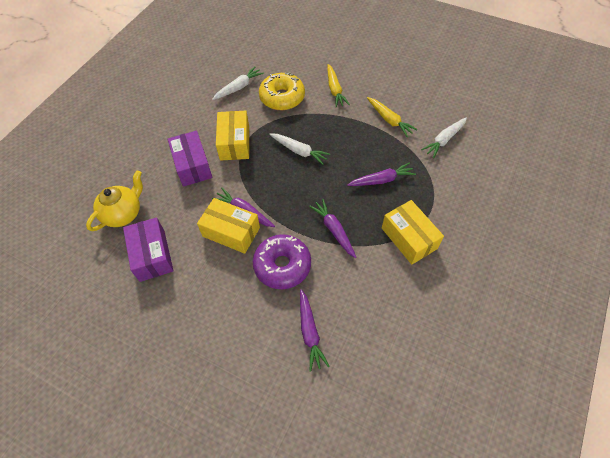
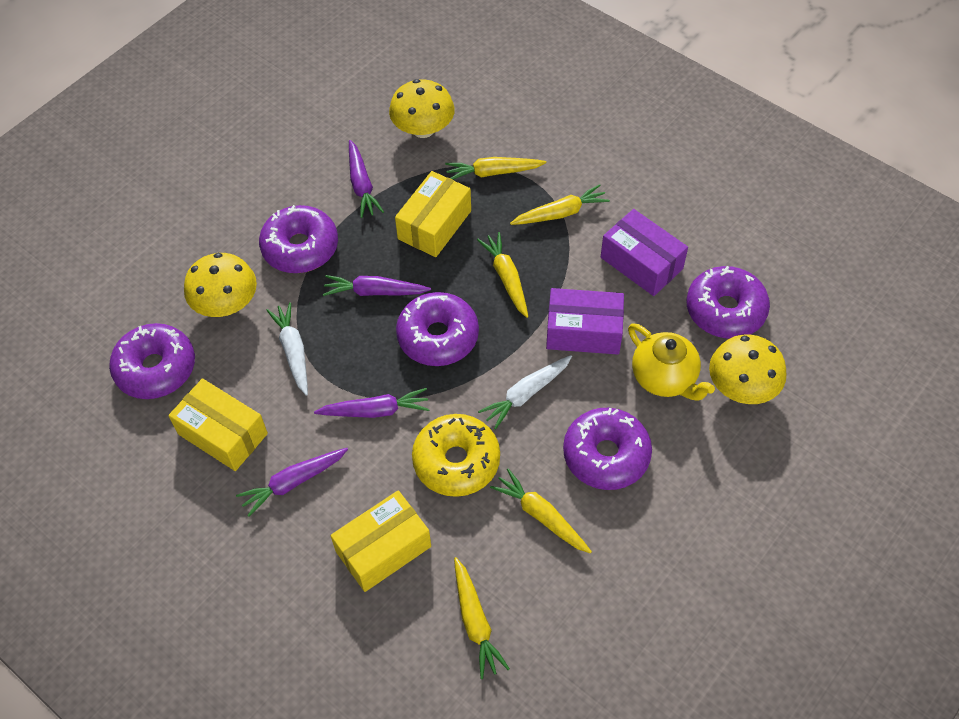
purple donut: 1 -> 5
white carrot: 3 -> 2
yellow carrot: 2 -> 5
yellow mushroom: 0 -> 3

